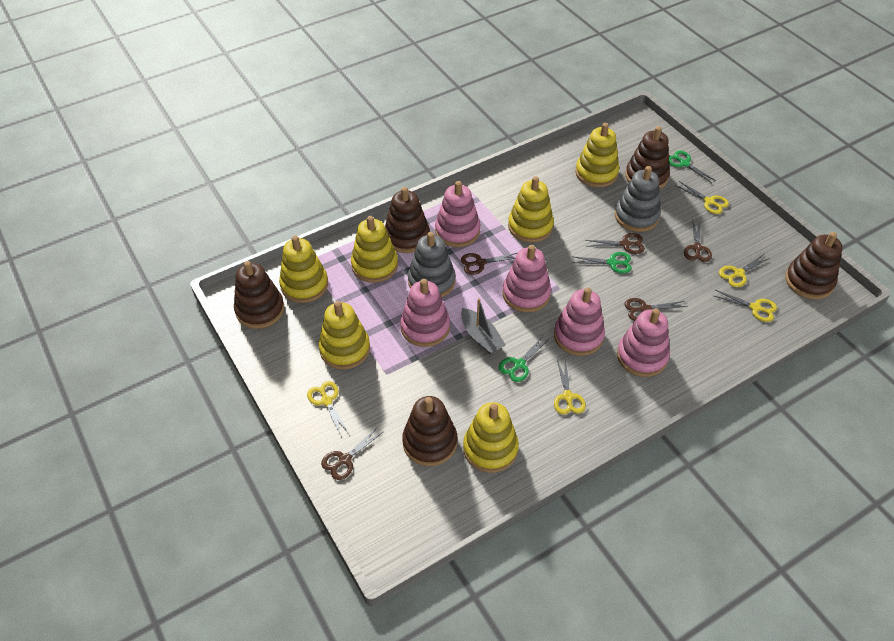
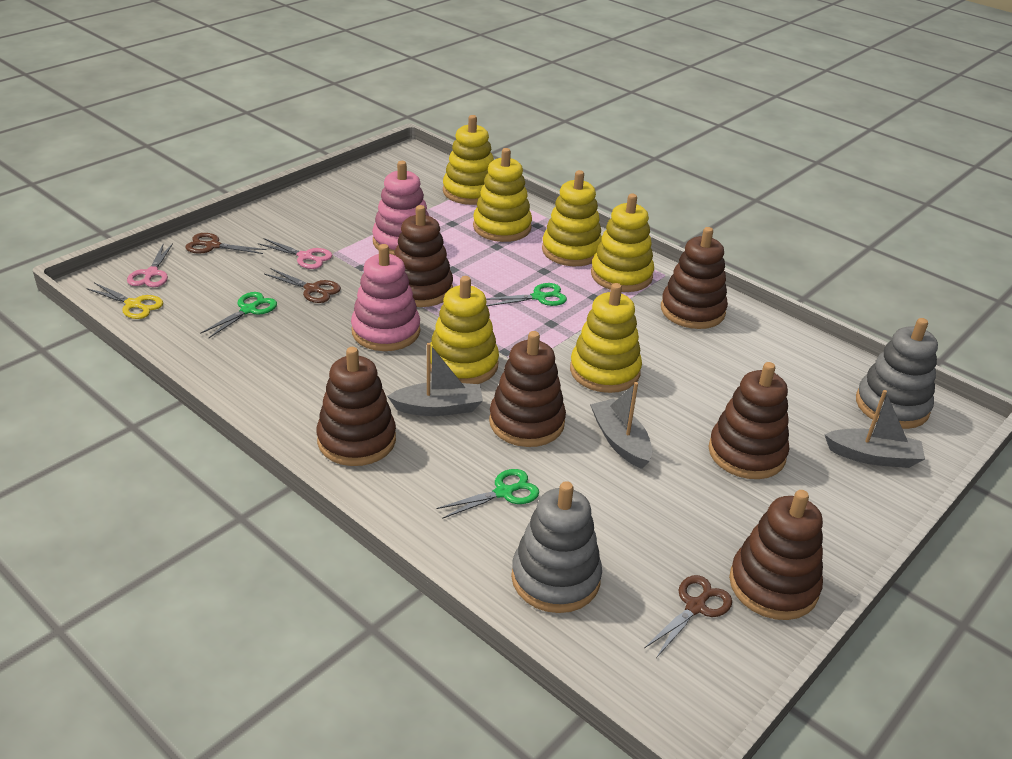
brown scissors: 5 -> 3
brown stacking toy: 5 -> 6
grey boat: 1 -> 3
pink scissors: 0 -> 2
pink stacking toy: 5 -> 2
yellow scissors: 5 -> 1

